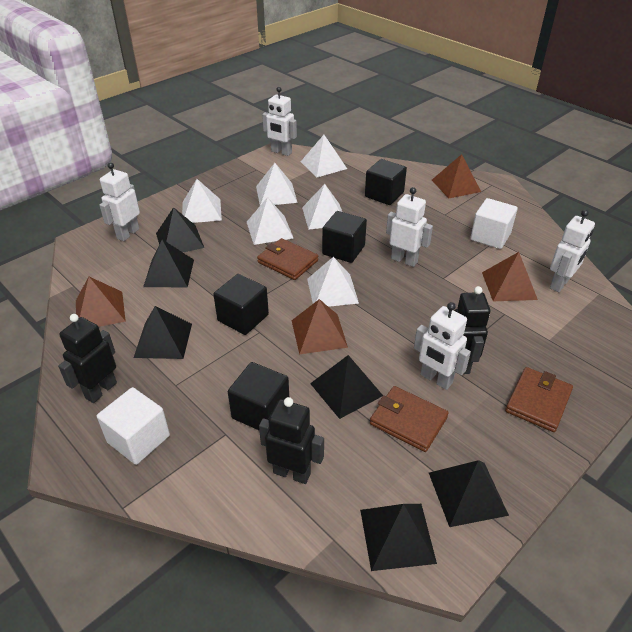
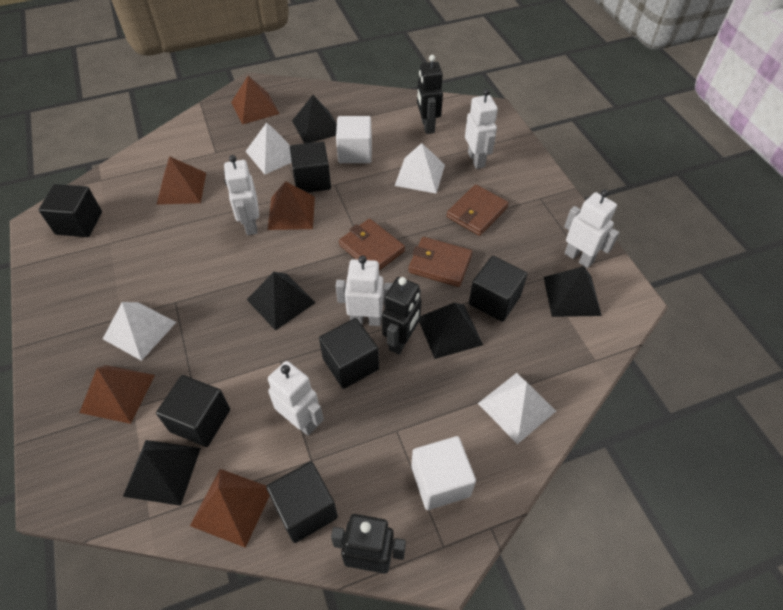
black cube: 4 -> 6
black pyramid: 6 -> 5
brown pyramid: 4 -> 5
white pyramid: 6 -> 4

